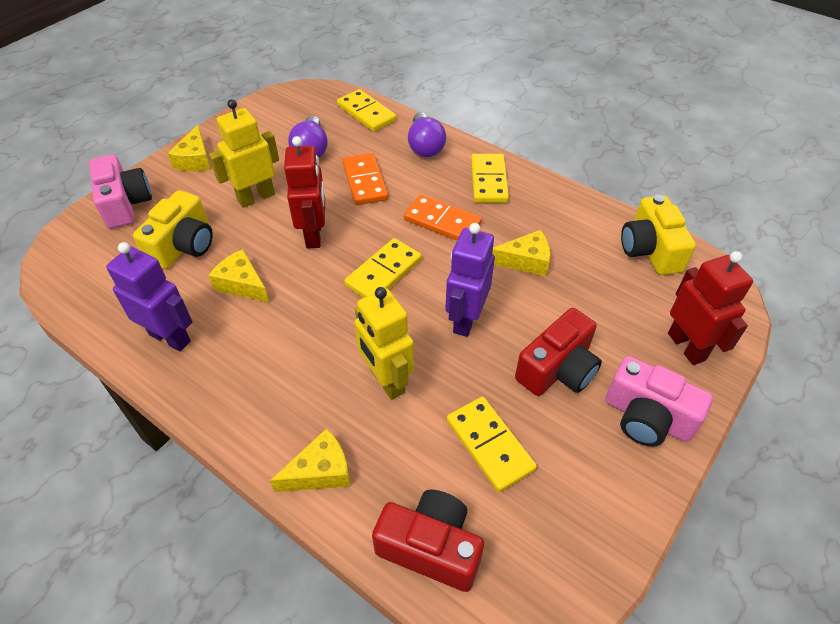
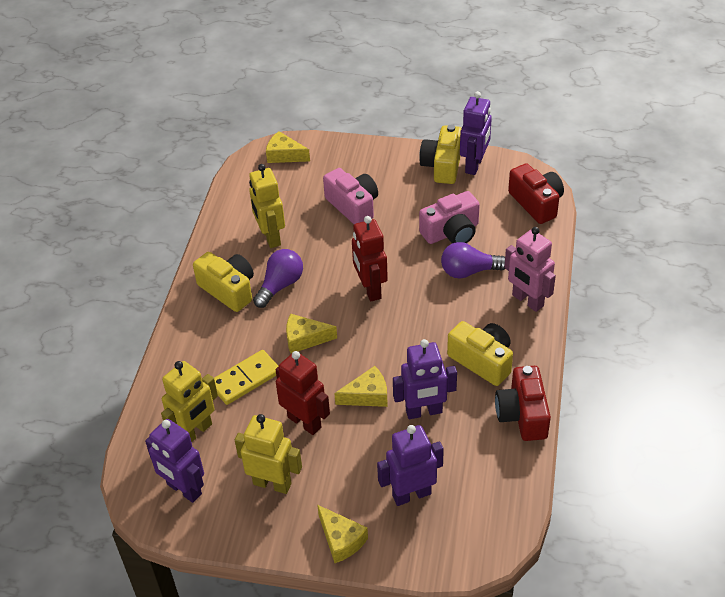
orange domino: 2 -> 0
pink robot: 0 -> 1
purple robot: 2 -> 4
yellow camera: 2 -> 3
yellow domino: 4 -> 1
yellow robot: 2 -> 3

